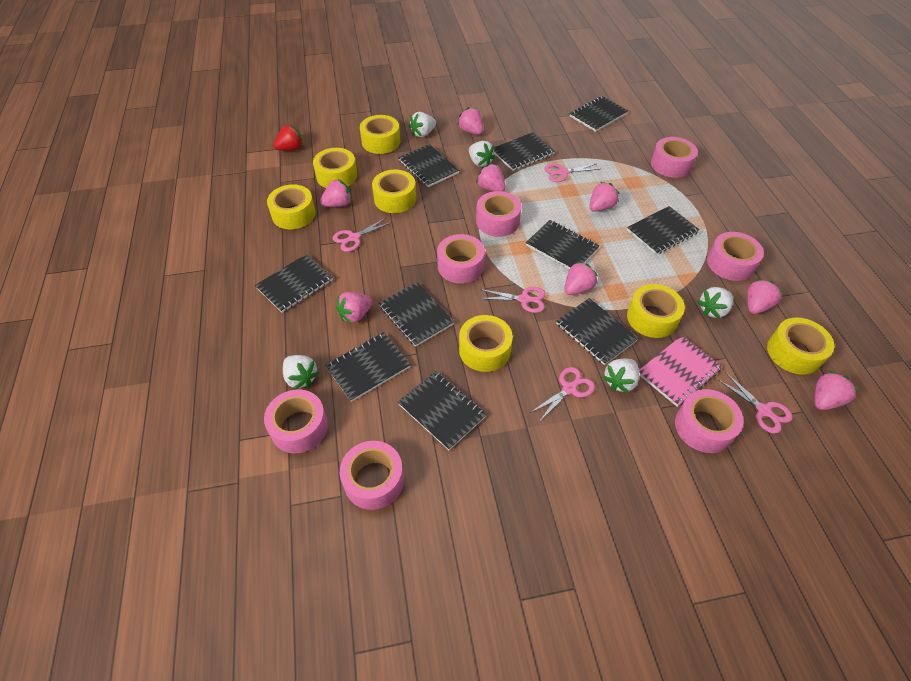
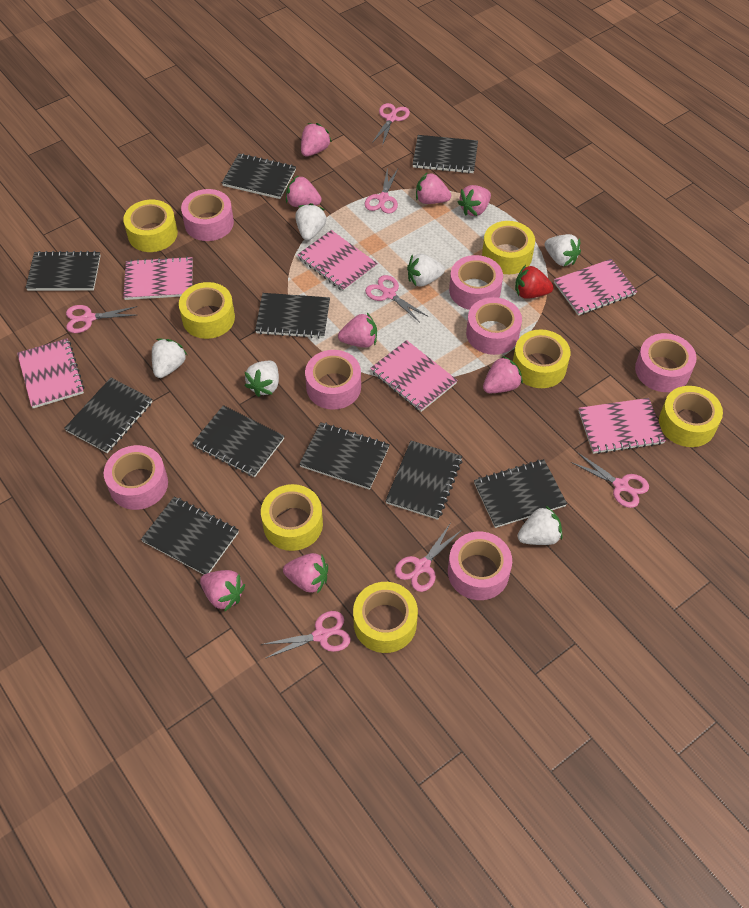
pink notebook: 1 -> 6
pink scissors: 5 -> 7
white strawberry: 5 -> 6

